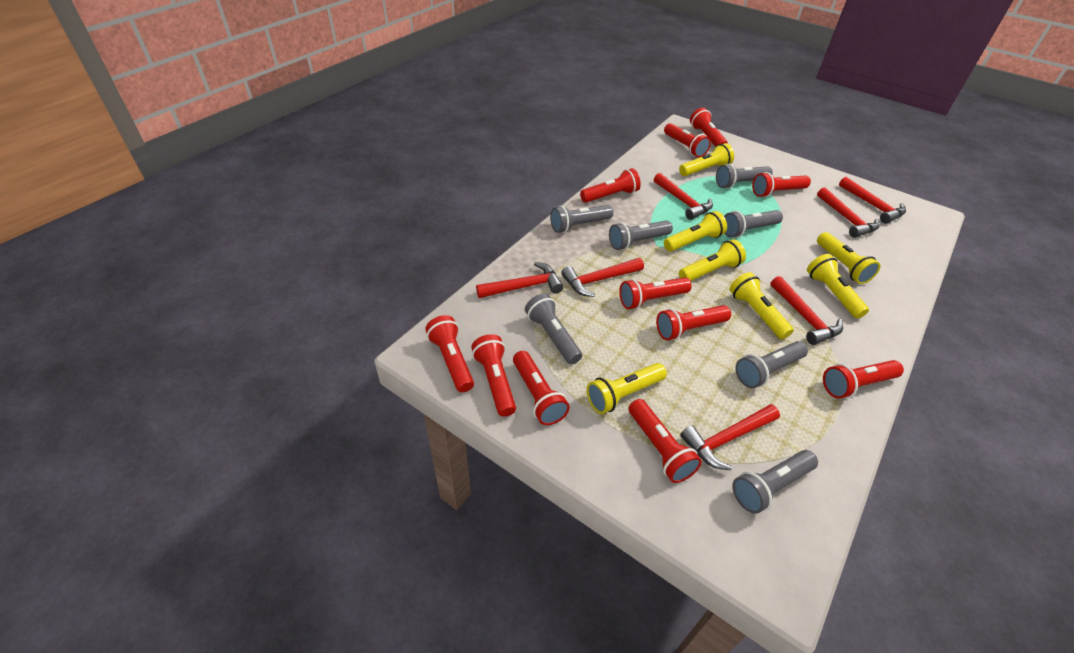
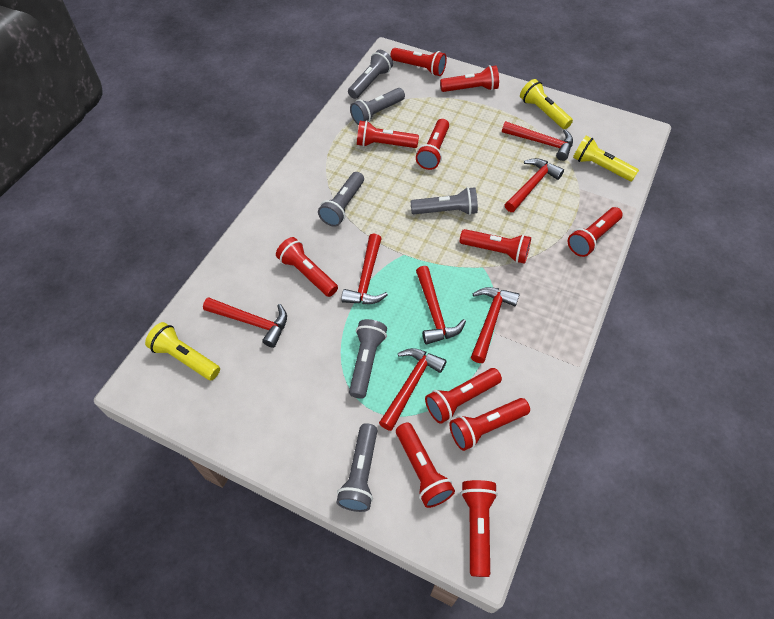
grey flashlight: 7 -> 6
yellow flashlight: 7 -> 3

